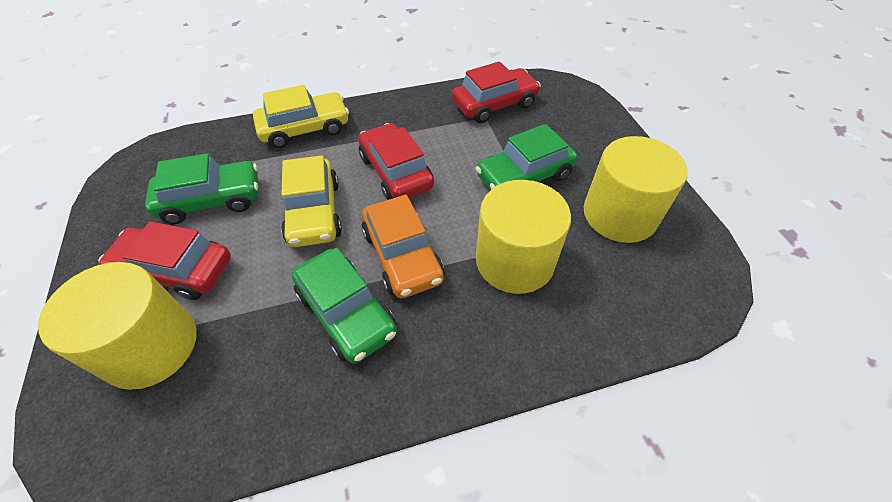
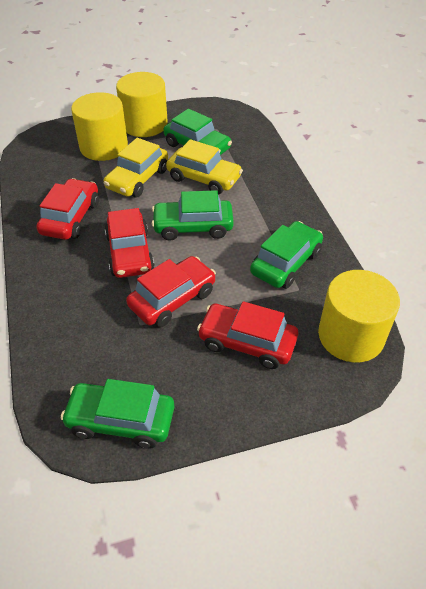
green car: 3 -> 4
orange car: 1 -> 0
red car: 3 -> 4

